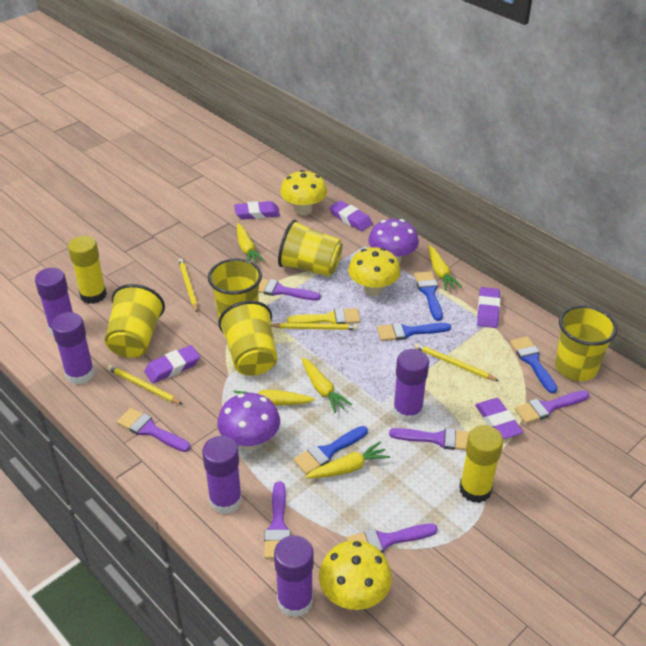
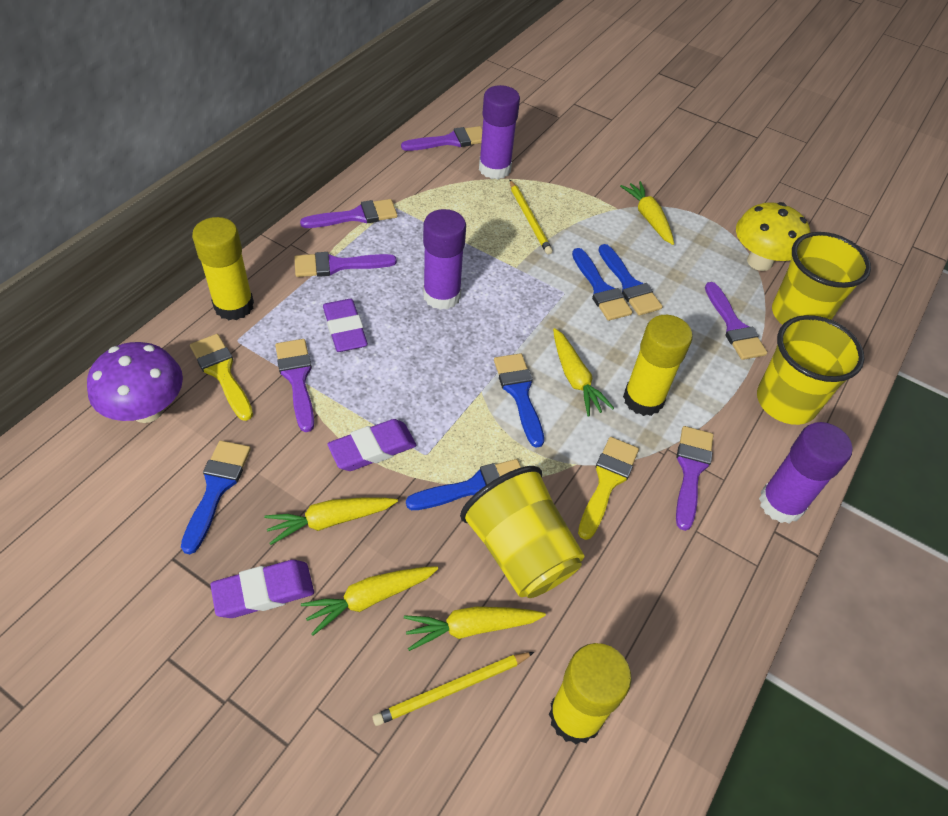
blue brush: 4 -> 5
purple eraser: 5 -> 3
purple glue stick: 5 -> 3
purple mushroom: 2 -> 1
yellow brush: 1 -> 2
yellow cup: 5 -> 3
yellow glue stick: 2 -> 3
yellow mushroom: 3 -> 1
yellow pencil: 4 -> 2

